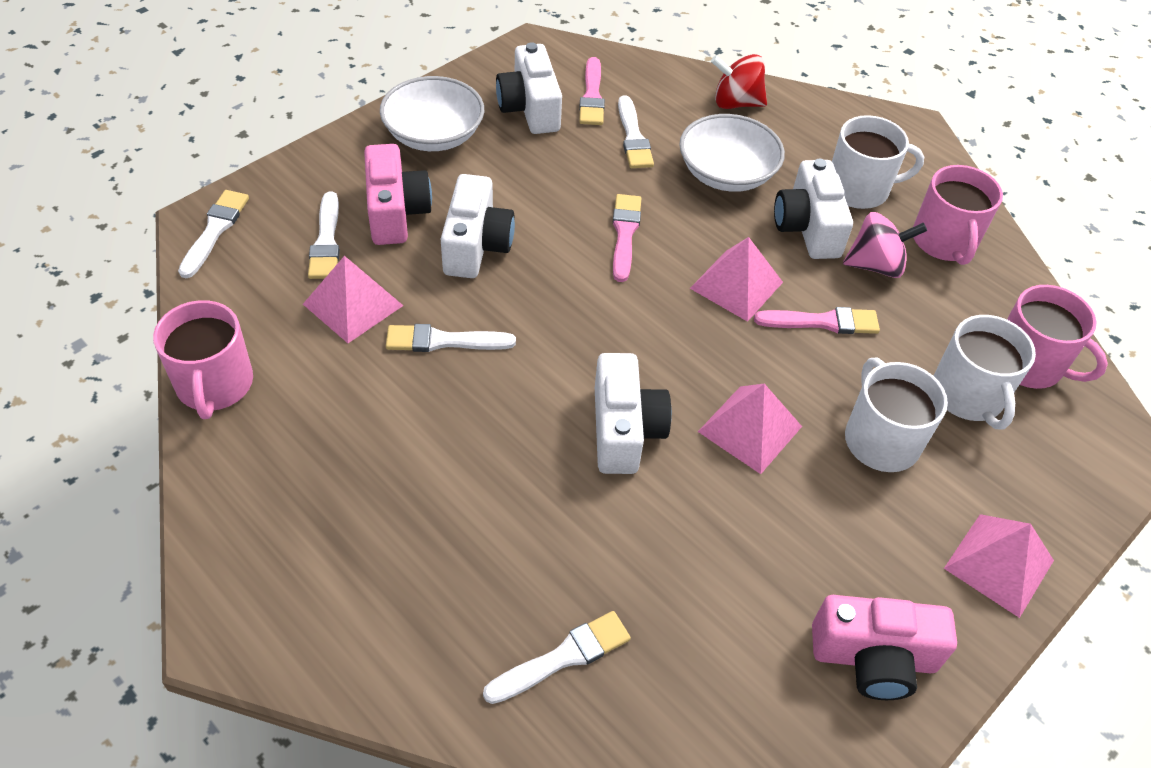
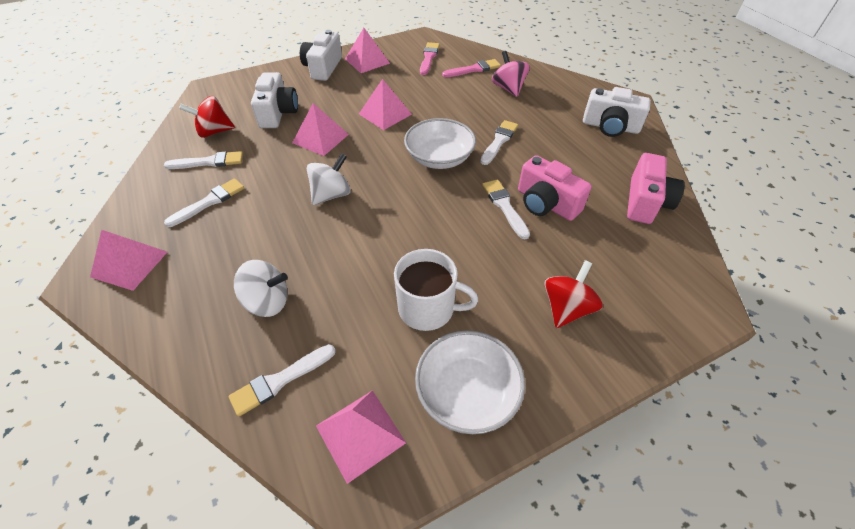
pink brush: 3 -> 2
pink mug: 3 -> 0
pink pyramid: 4 -> 5
red spinning top: 1 -> 2
white camera: 4 -> 3
white mug: 3 -> 1
white spinning top: 0 -> 2

